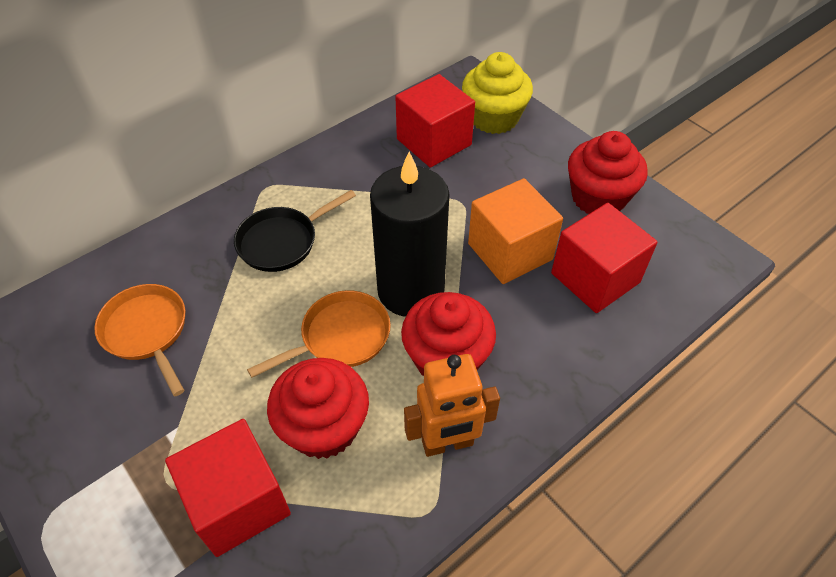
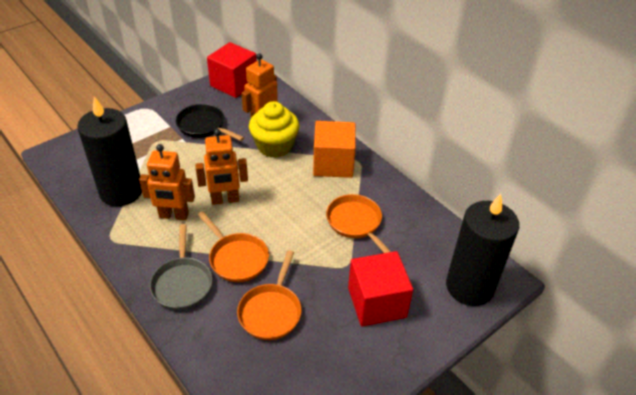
black candle: 1 -> 2
grey pan: 0 -> 1
orange pan: 2 -> 3
orange robot: 1 -> 3
red cube: 3 -> 2
red cupcake: 3 -> 0

